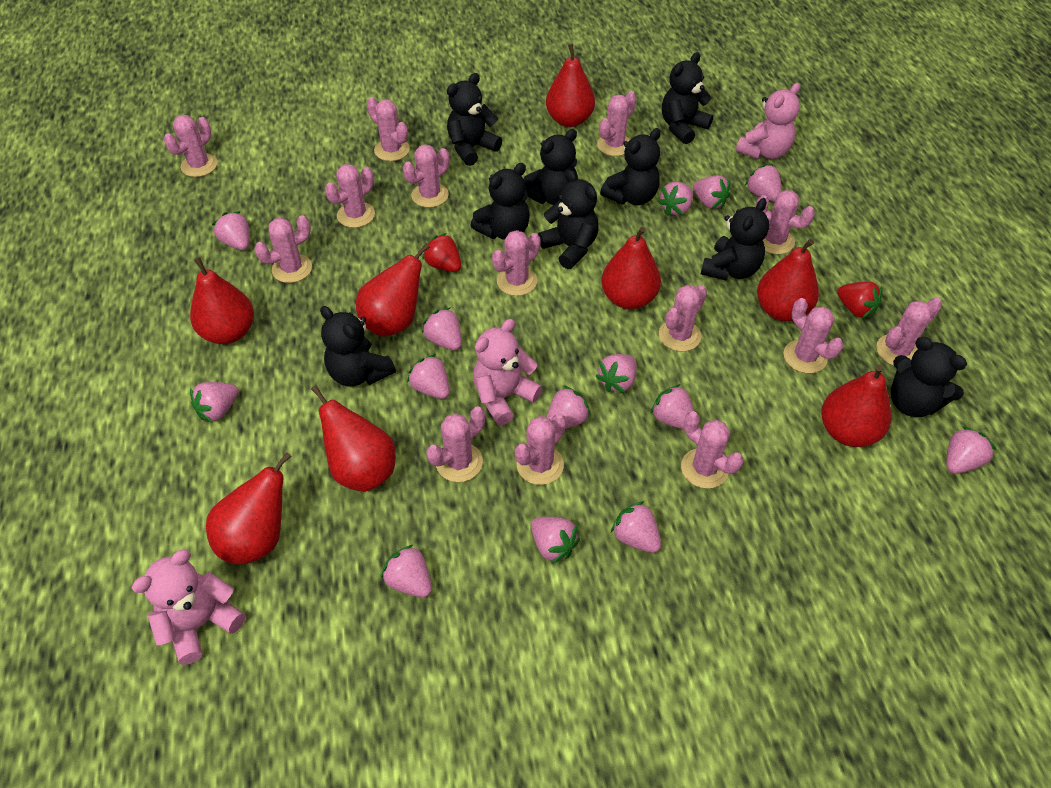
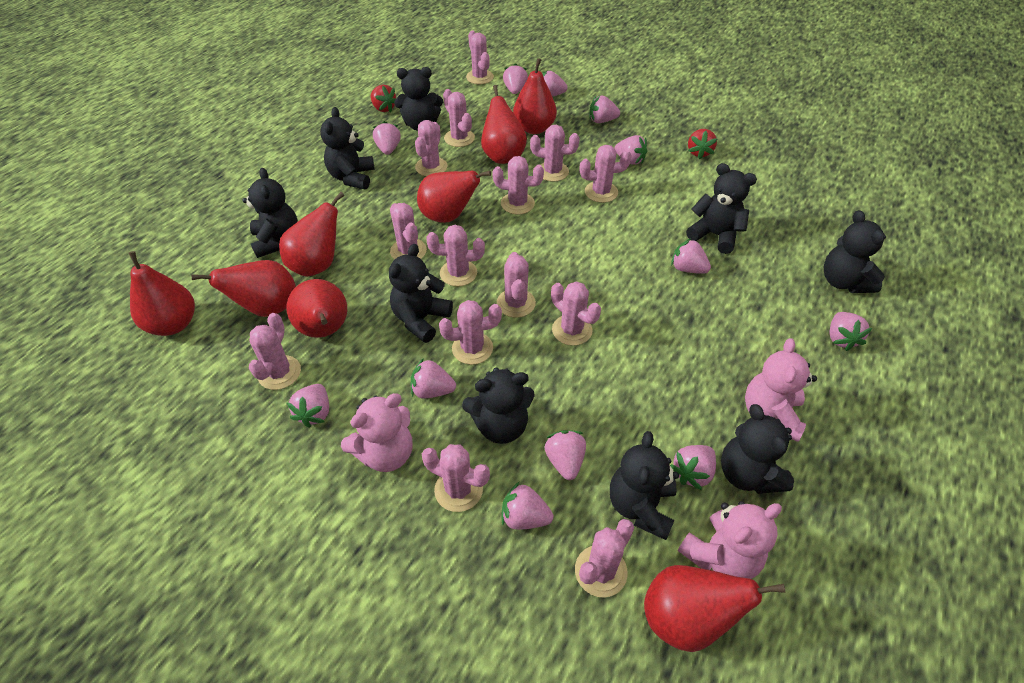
pink strawberry: 14 -> 12

